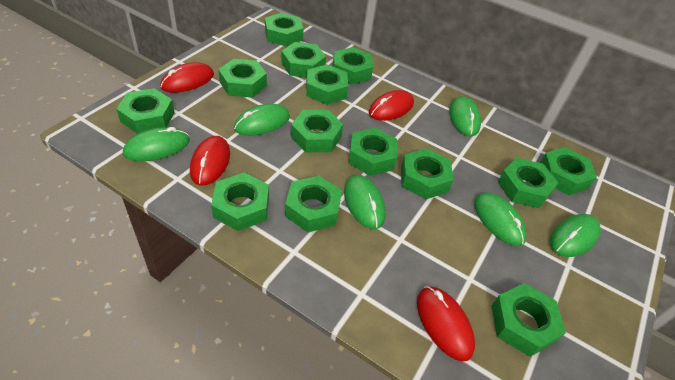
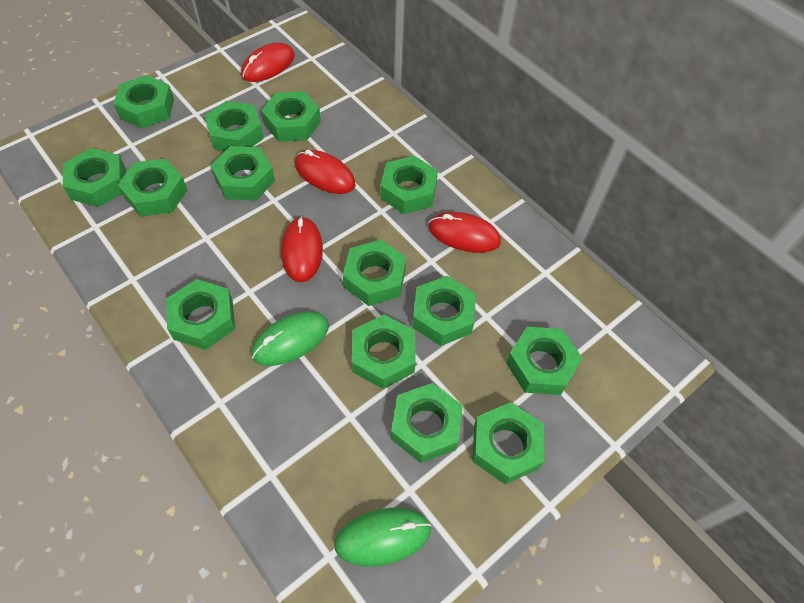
green mouse: 6 -> 2

